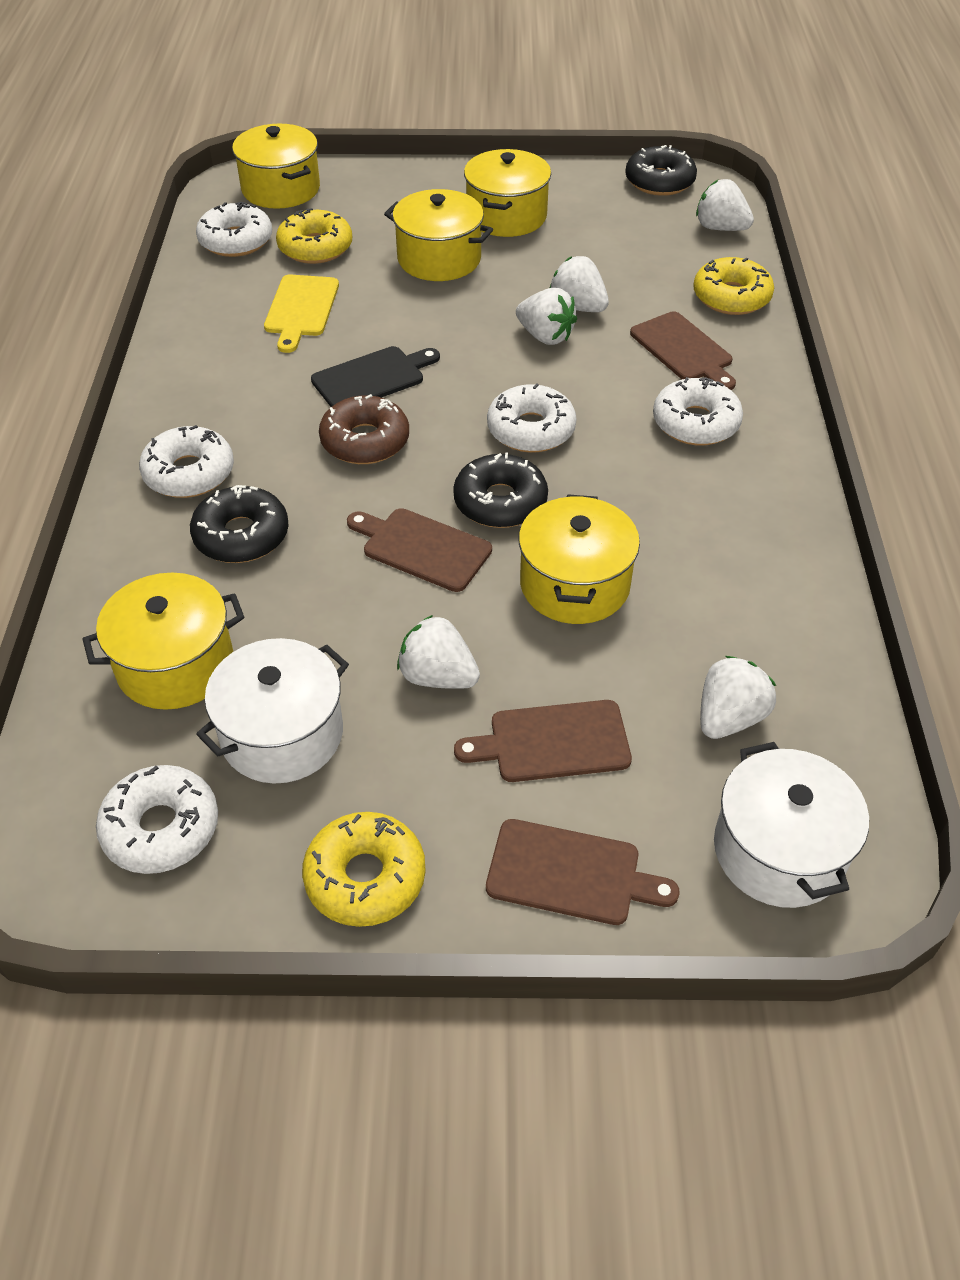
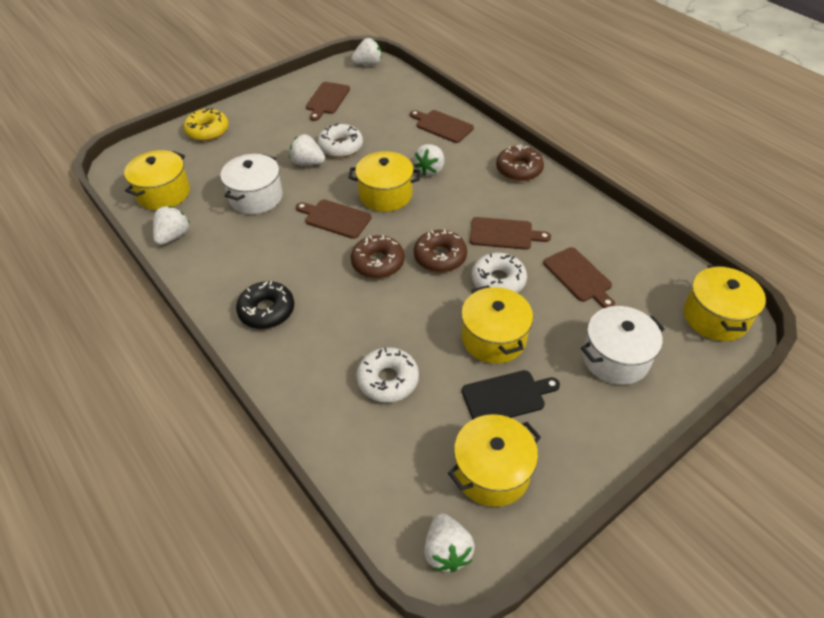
black donut: 3 -> 1
brown cutting board: 4 -> 5
brown donut: 1 -> 3
white donut: 5 -> 3
yellow cutting board: 1 -> 0
yellow donut: 3 -> 1

